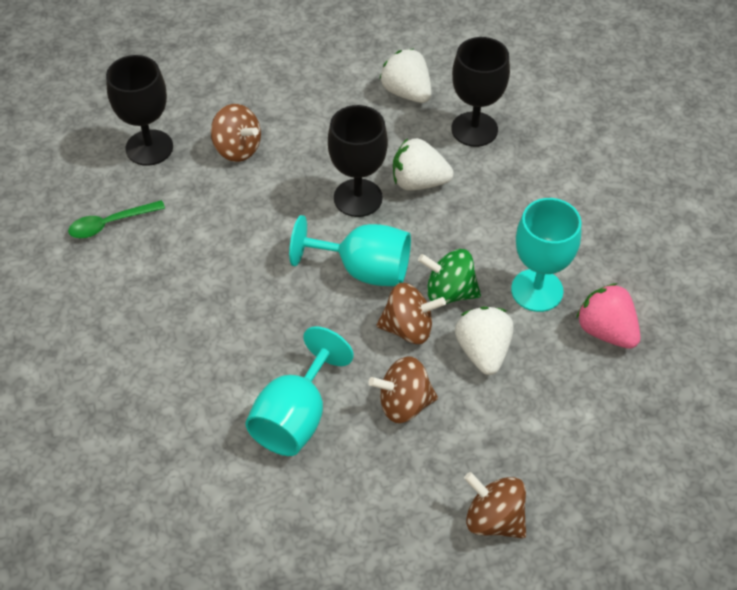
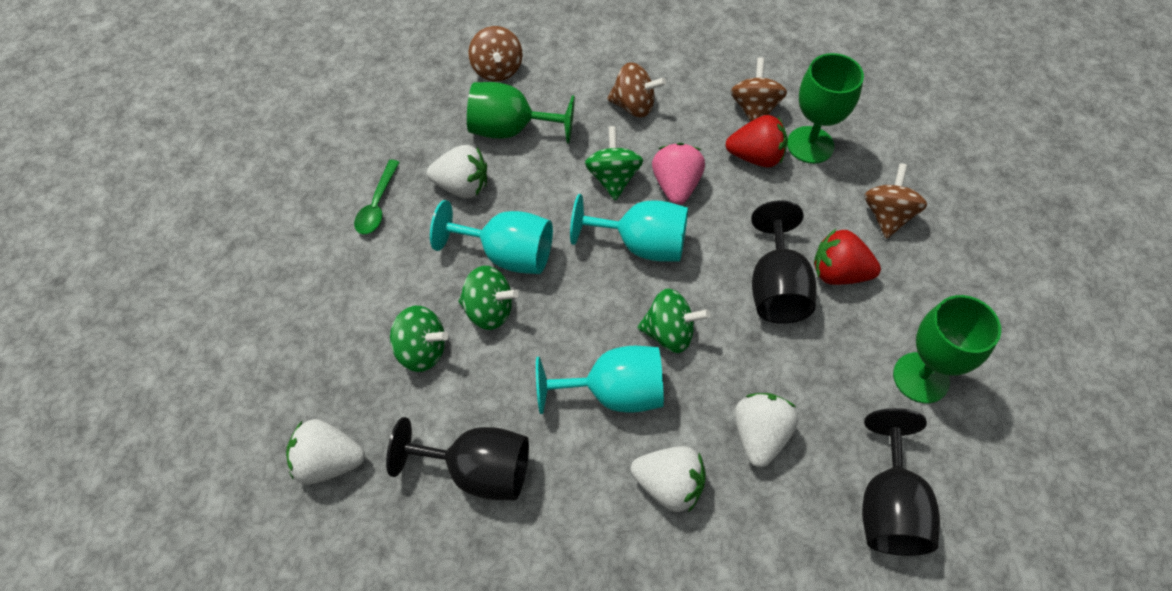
green goblet: 0 -> 3
green spinning top: 1 -> 4
red strawberry: 0 -> 2
white strawberry: 3 -> 4

